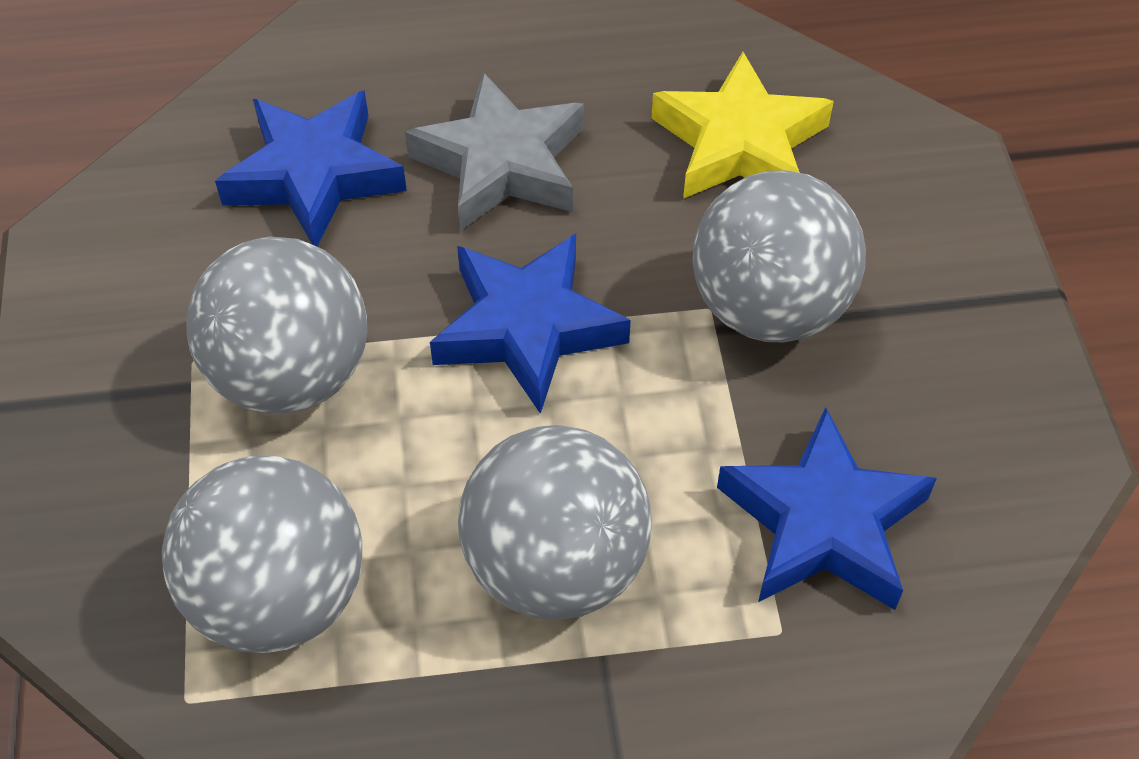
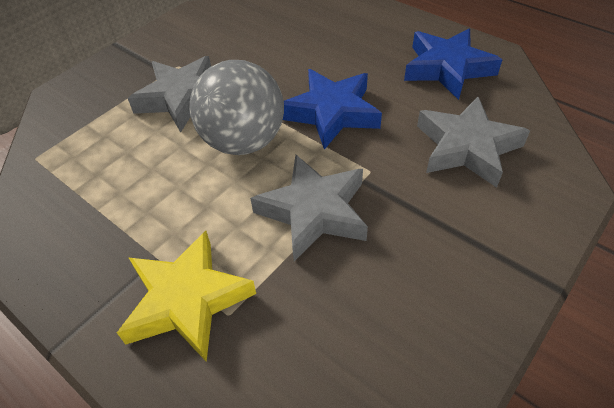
blue star: 3 -> 2
grey ball: 4 -> 1
grey star: 1 -> 3

